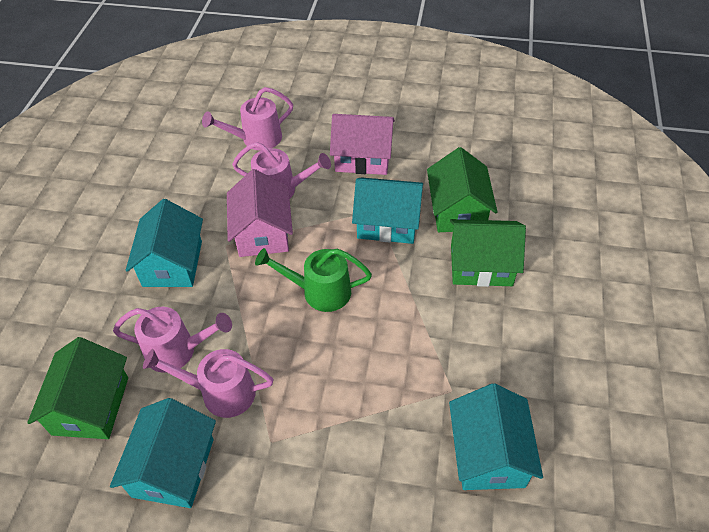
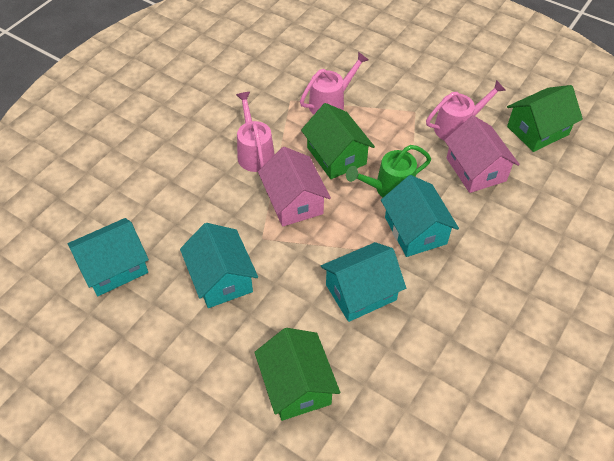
pink watering can: 4 -> 3

